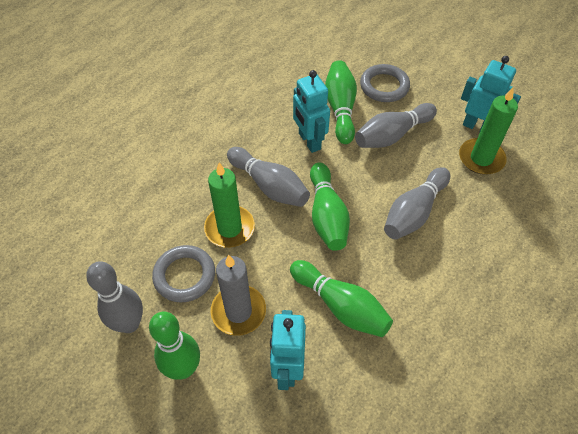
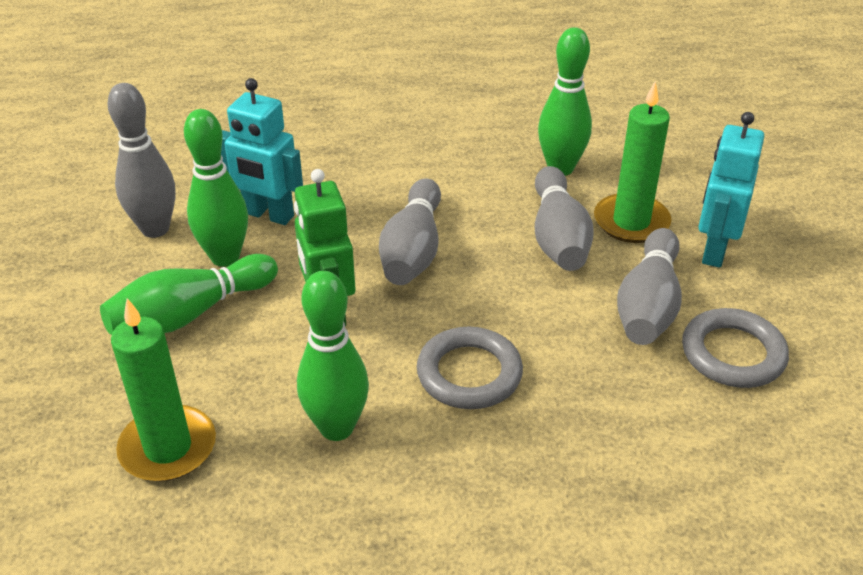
green robot: 0 -> 1
grey candle: 1 -> 0
turquoise robot: 3 -> 2

